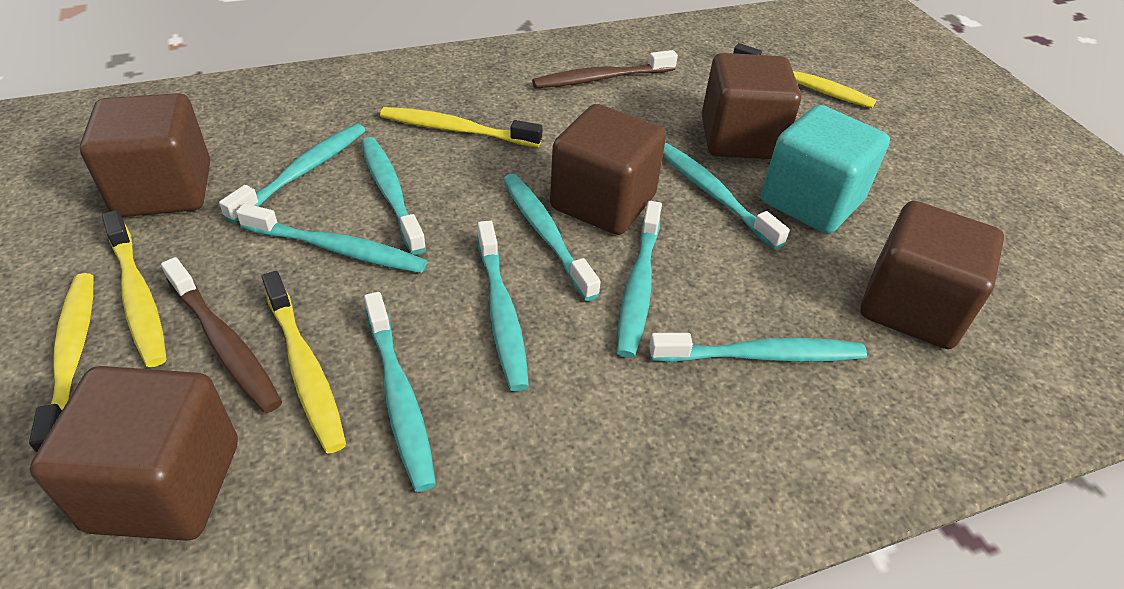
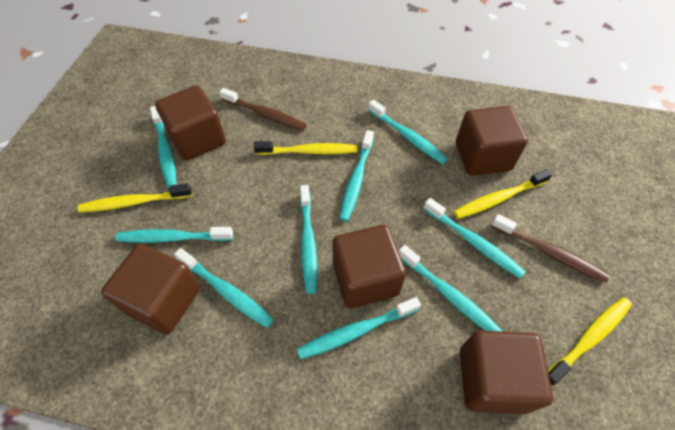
turquoise cube: 1 -> 0
yellow toothbrush: 5 -> 4

